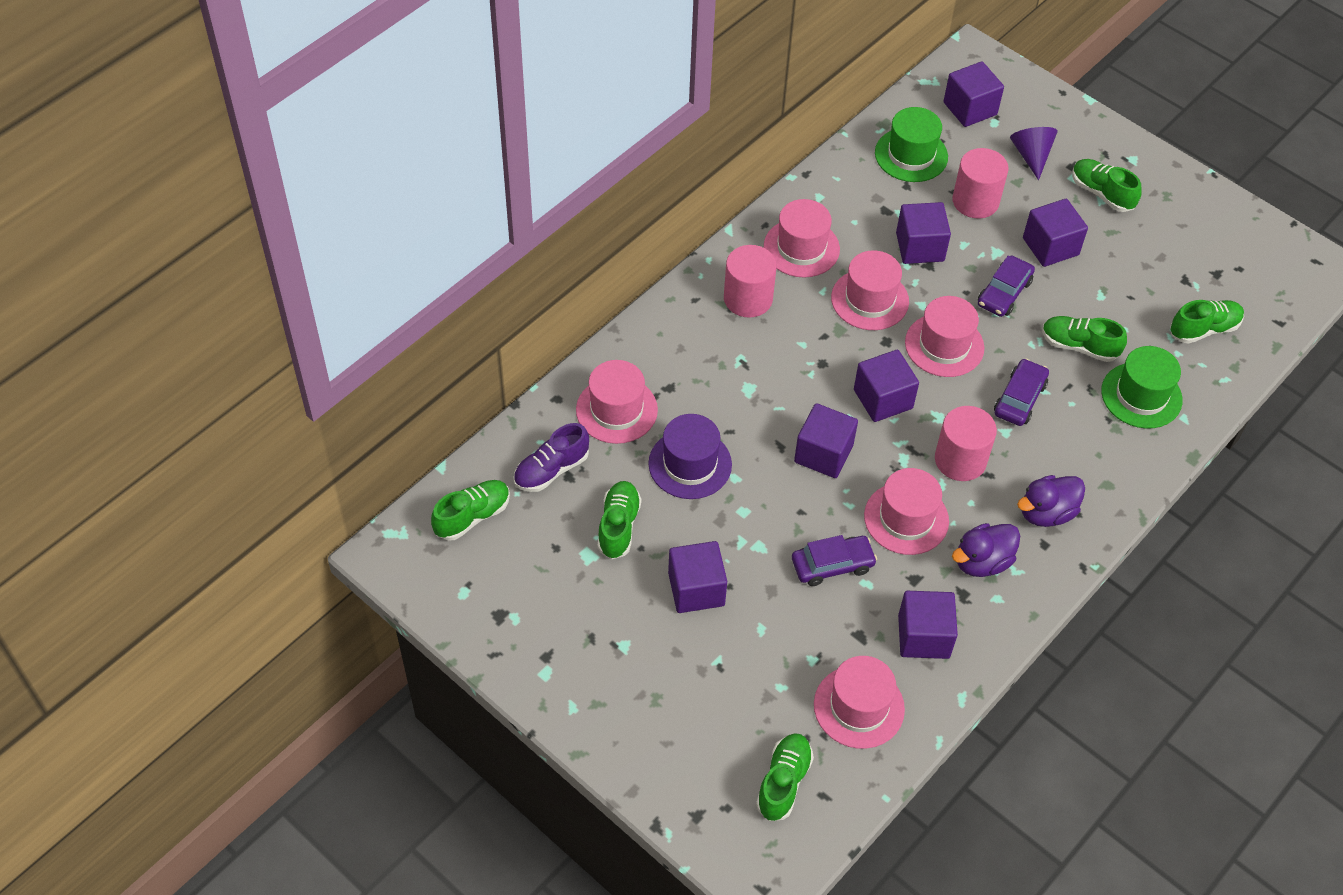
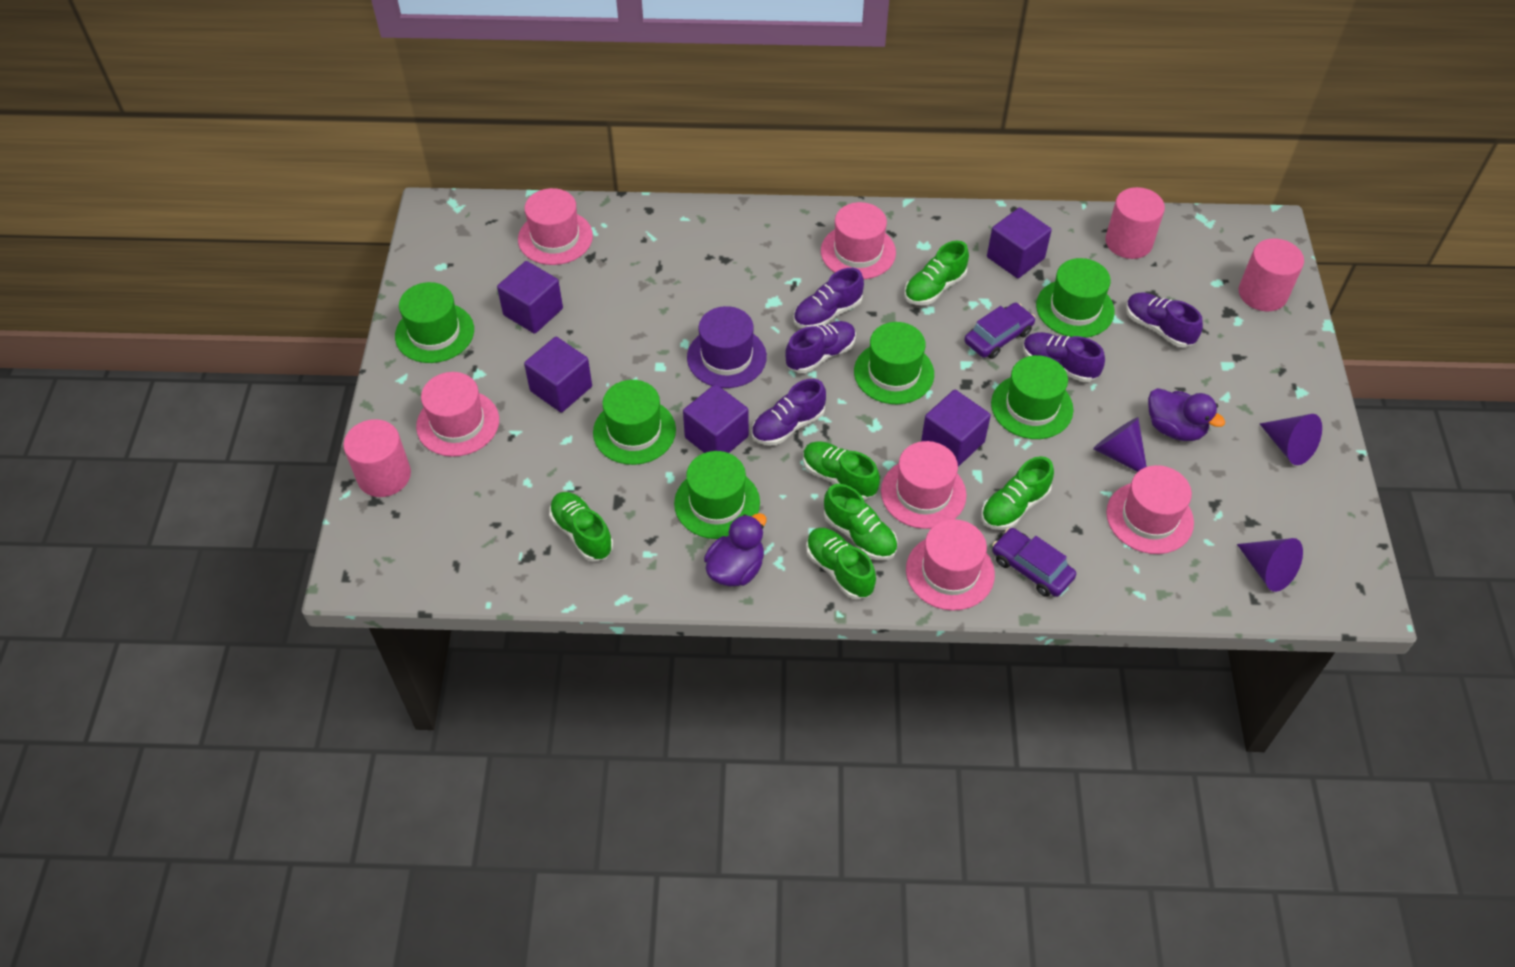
green hat: 2 -> 6
purple car: 3 -> 2
purple cone: 1 -> 3
purple cube: 7 -> 5
purple shoe: 1 -> 5

